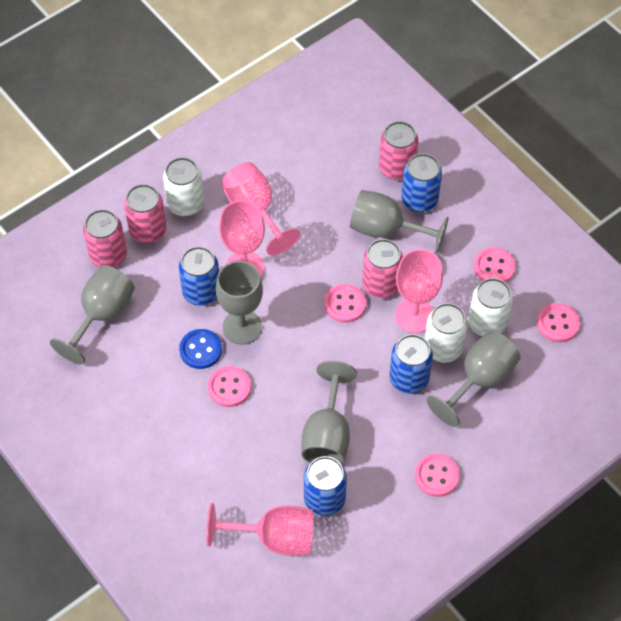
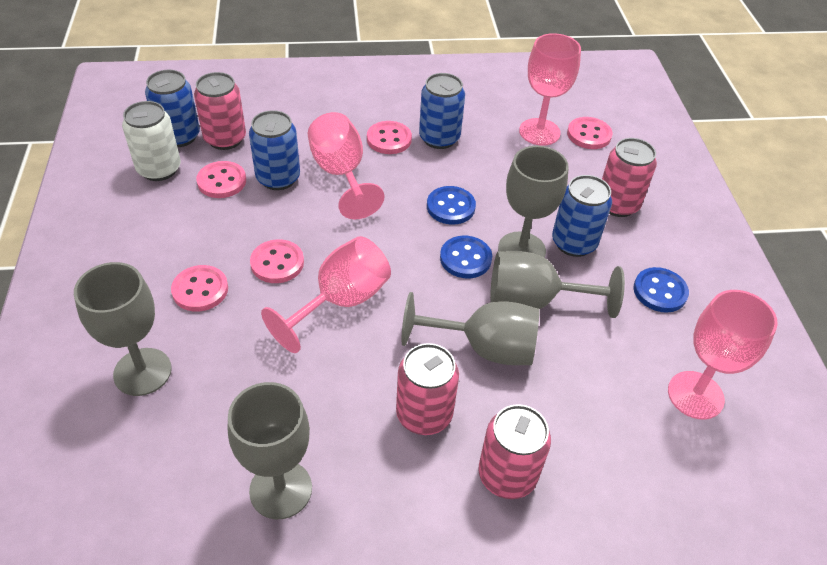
blue button: 1 -> 3
white can: 3 -> 1

